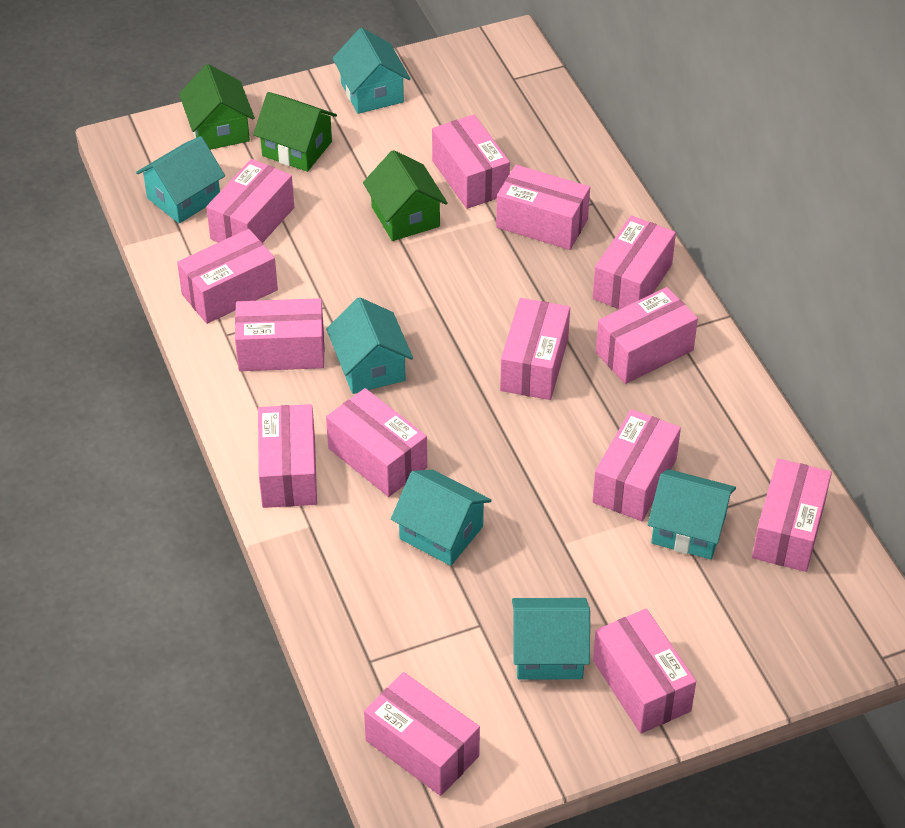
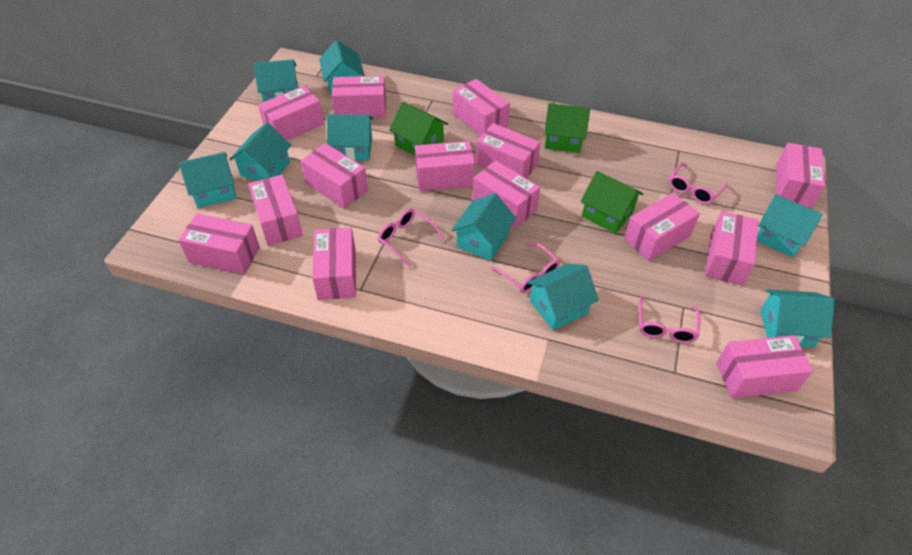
pink glasses: 0 -> 4
turquoise house: 6 -> 9

